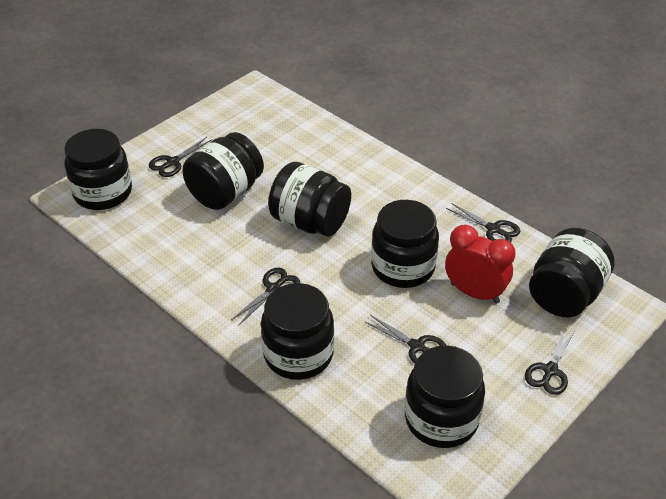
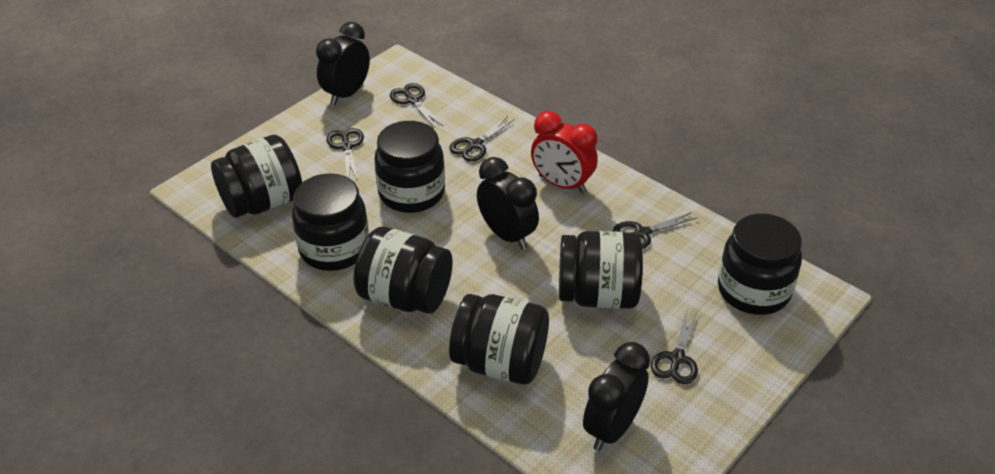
black clock: 0 -> 3

